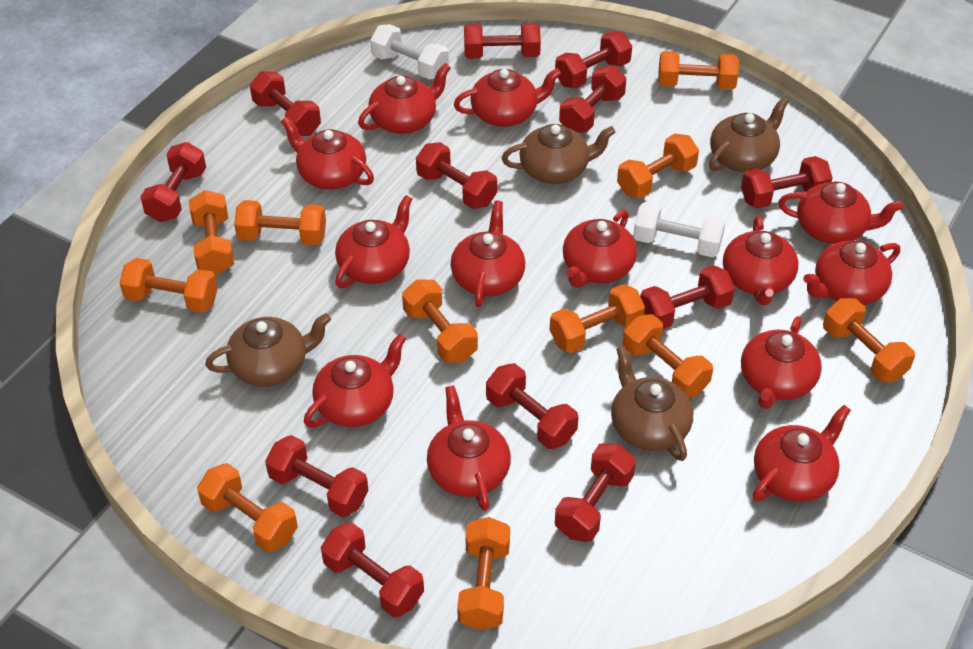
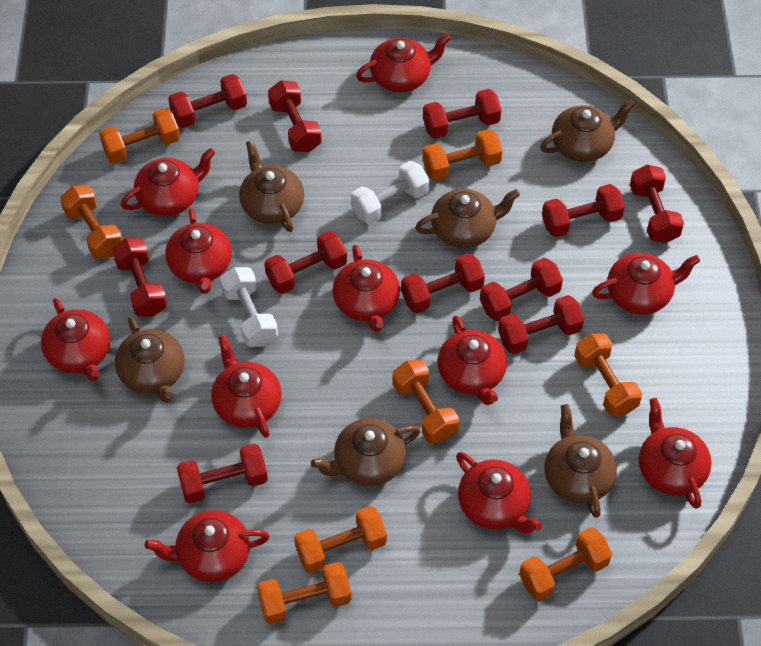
brown teapot: 4 -> 6
orange dumbbell: 11 -> 8
red dumbbell: 12 -> 11
red teapot: 13 -> 11

